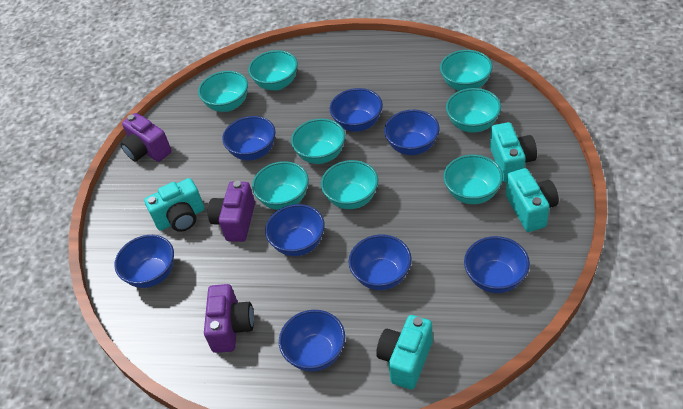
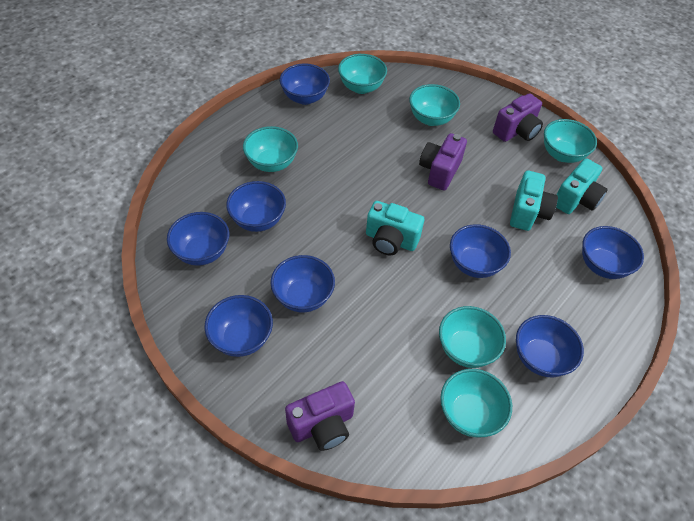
turquoise bowl: 8 -> 6
turquoise camera: 4 -> 3

